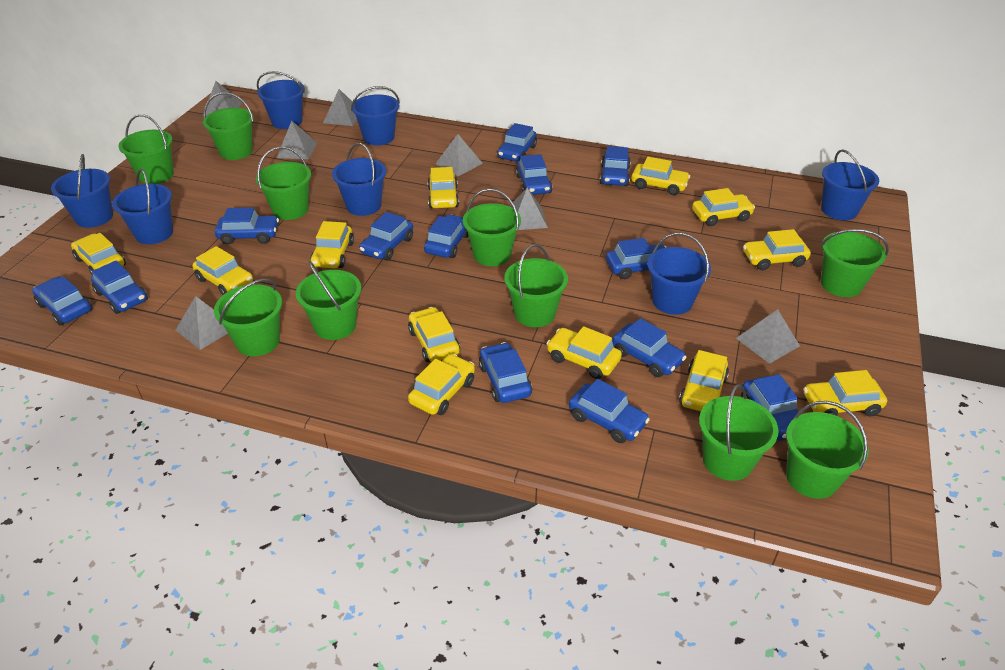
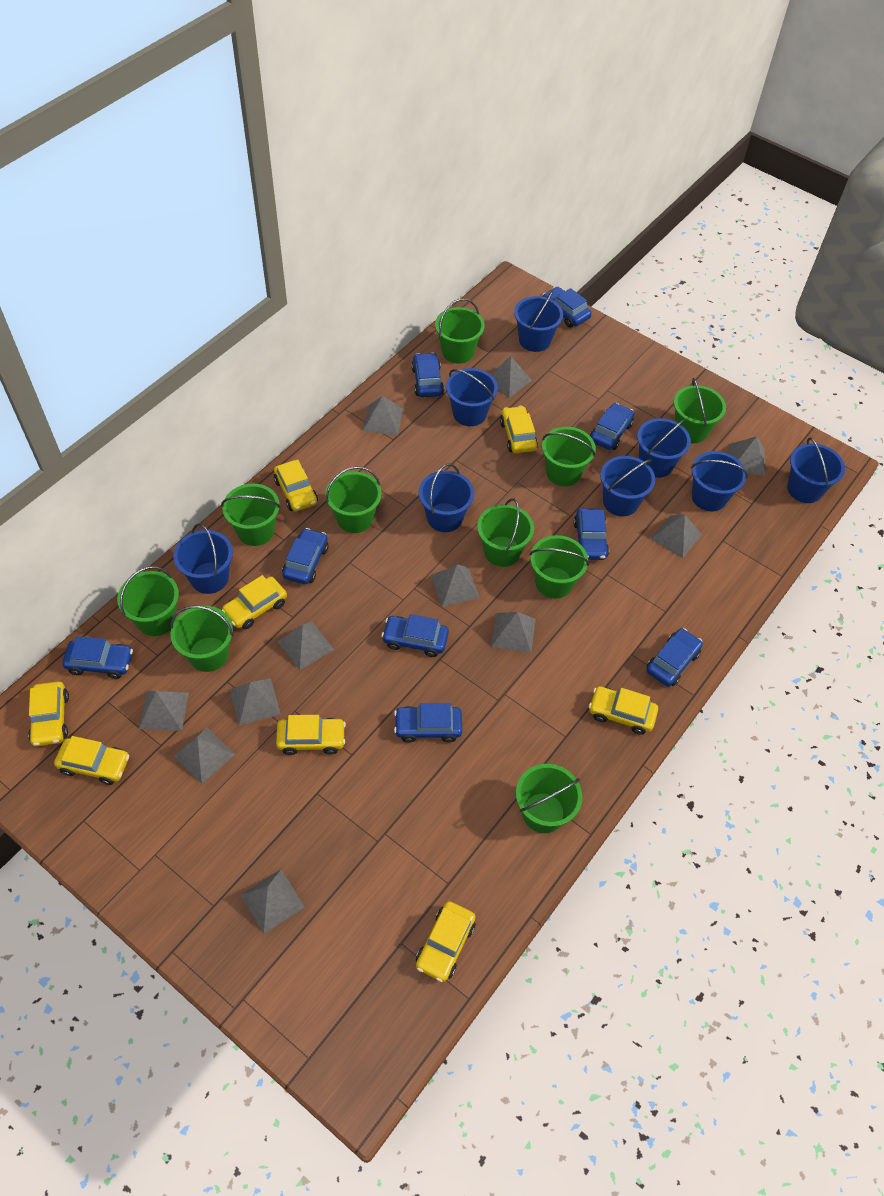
blue bucket: 7 -> 8
blue car: 13 -> 9
grey pyramid: 7 -> 11
yellow car: 12 -> 8

